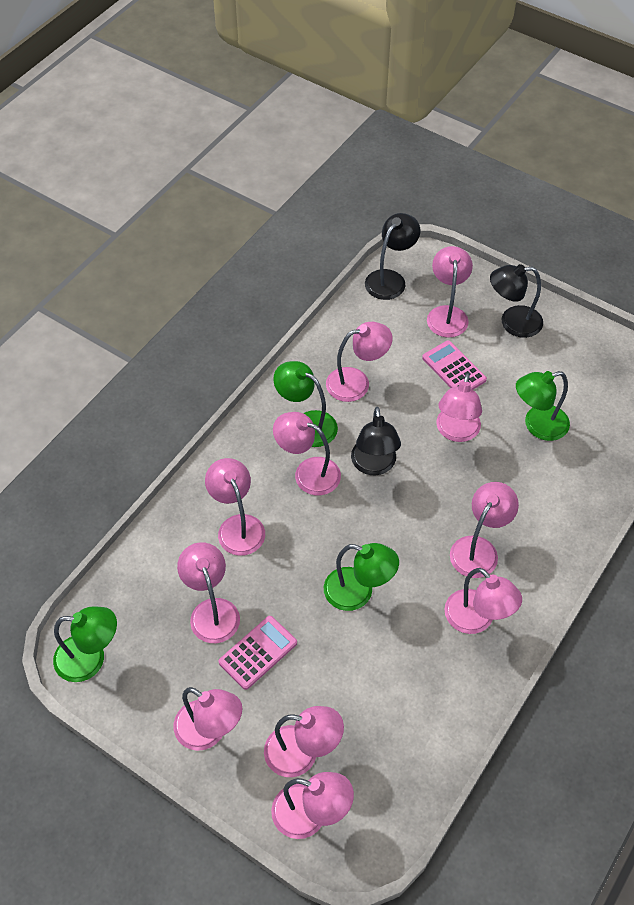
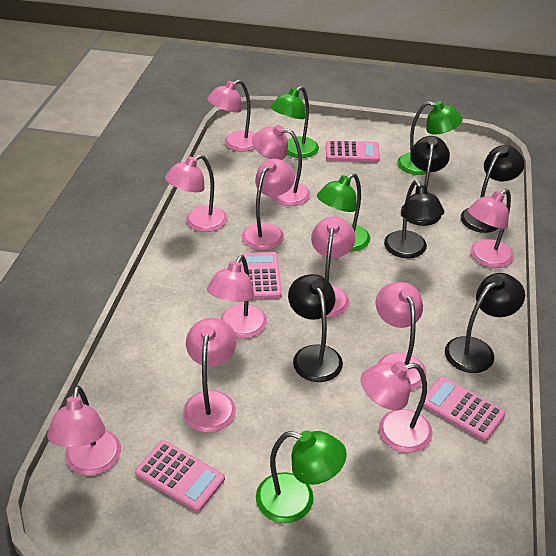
black lamp: 3 -> 5
pink calculator: 2 -> 4

